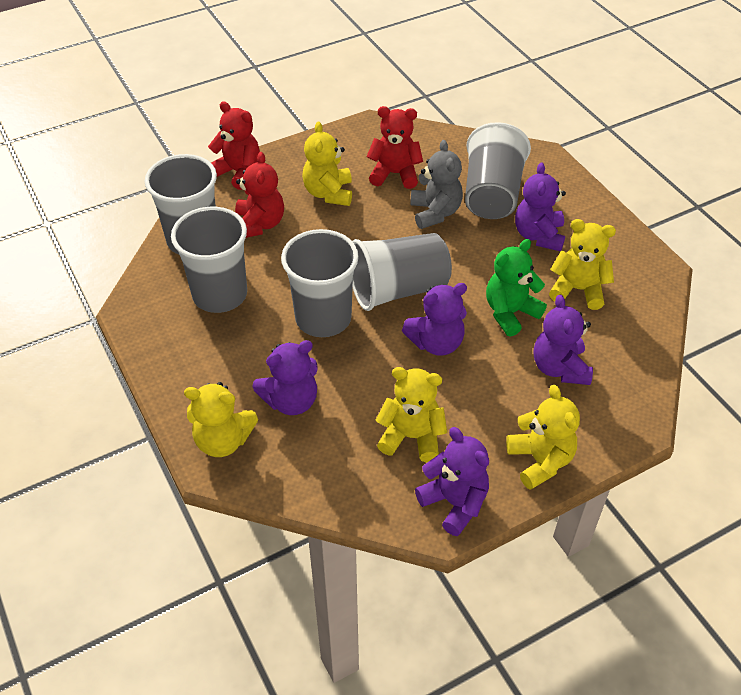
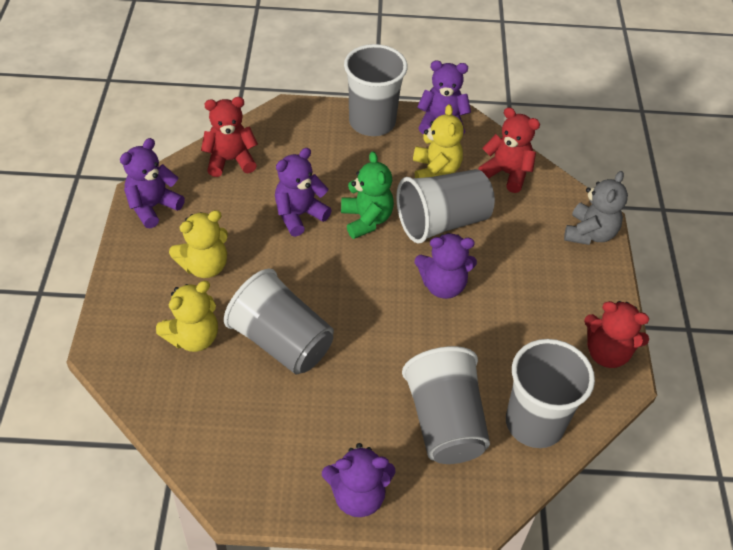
yellow teddy bear: 5 -> 3

